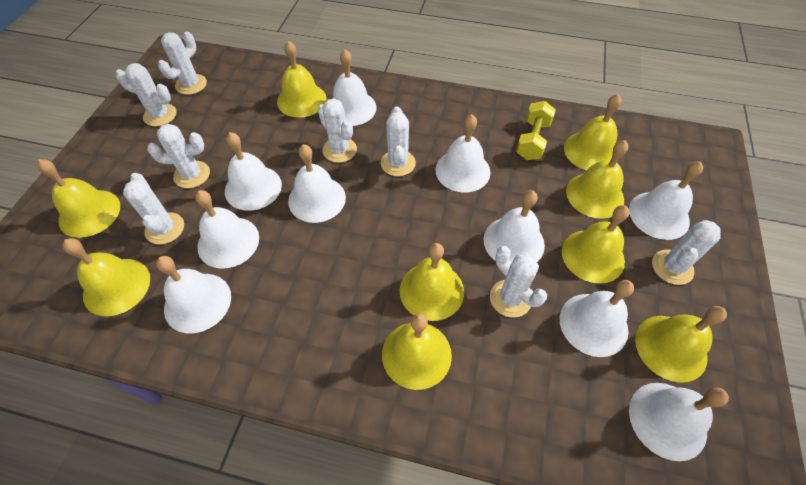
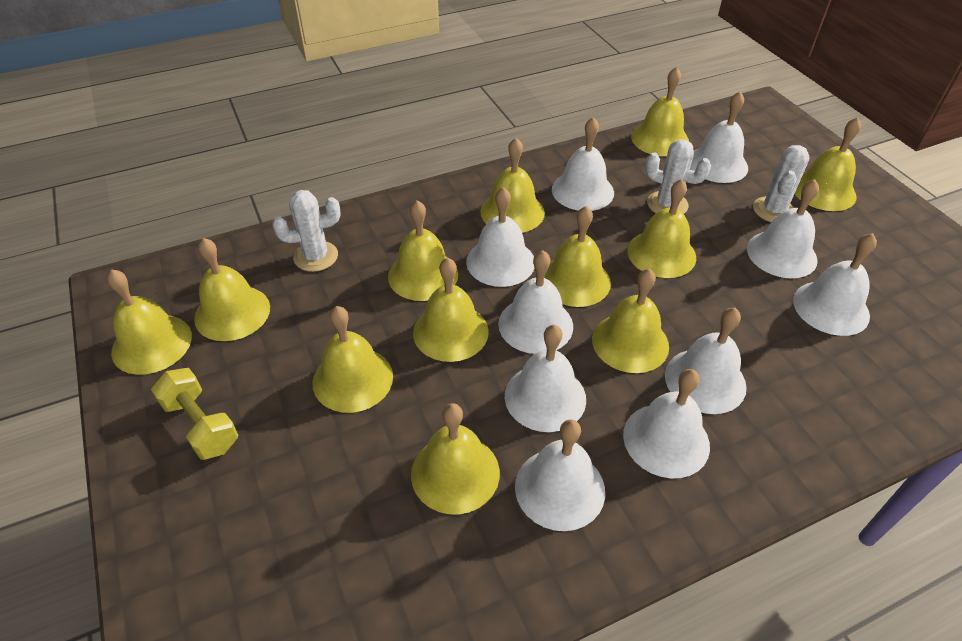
white cactus: 8 -> 3
yellow bell: 9 -> 12

